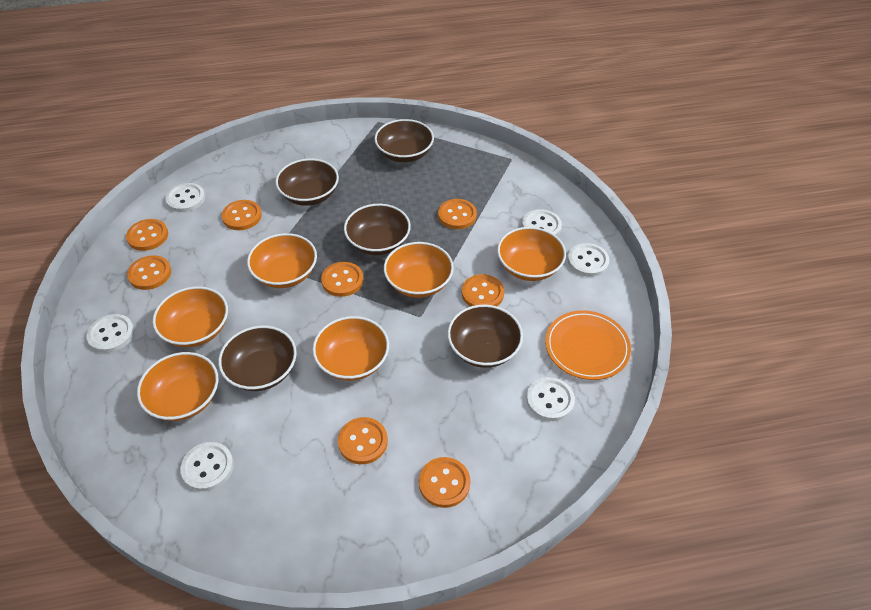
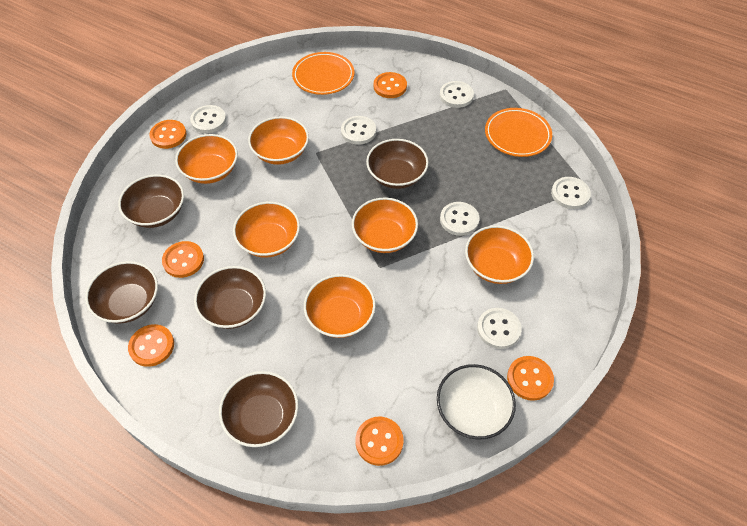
orange button: 8 -> 6
orange plate: 1 -> 2
white bowl: 0 -> 1

